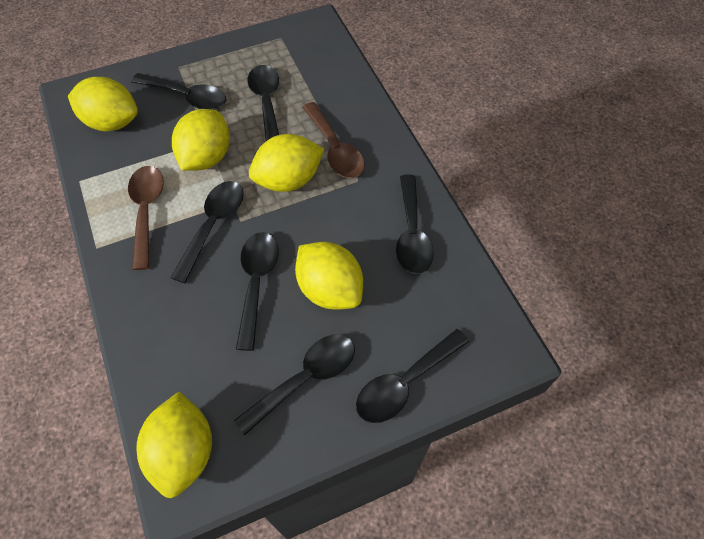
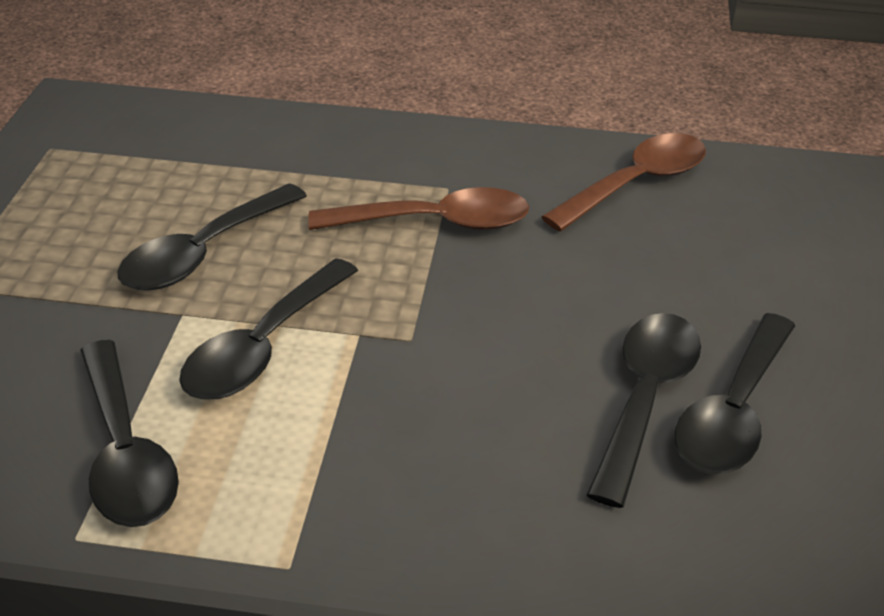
black spoon: 7 -> 5
yellow lemon: 5 -> 0

